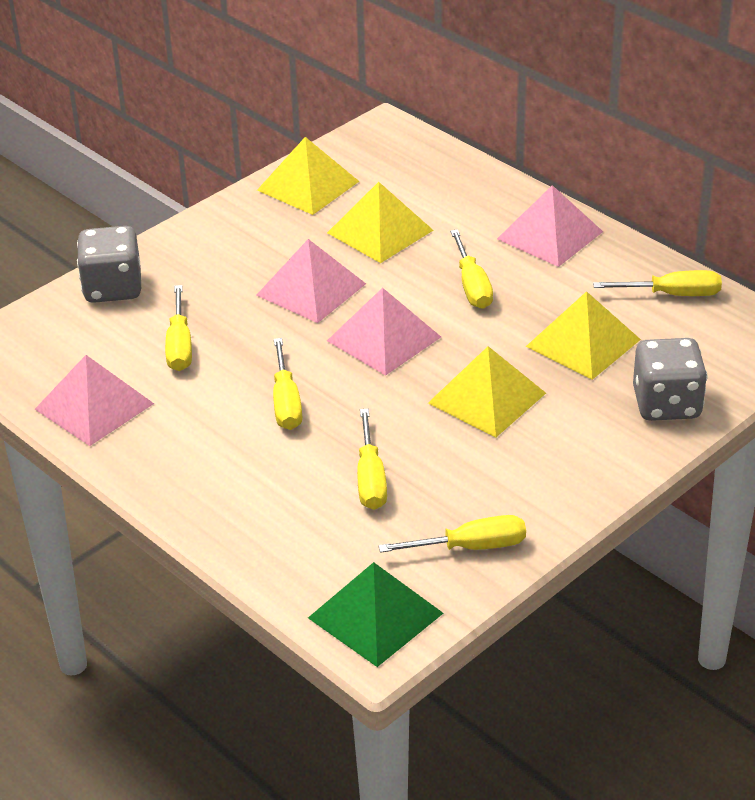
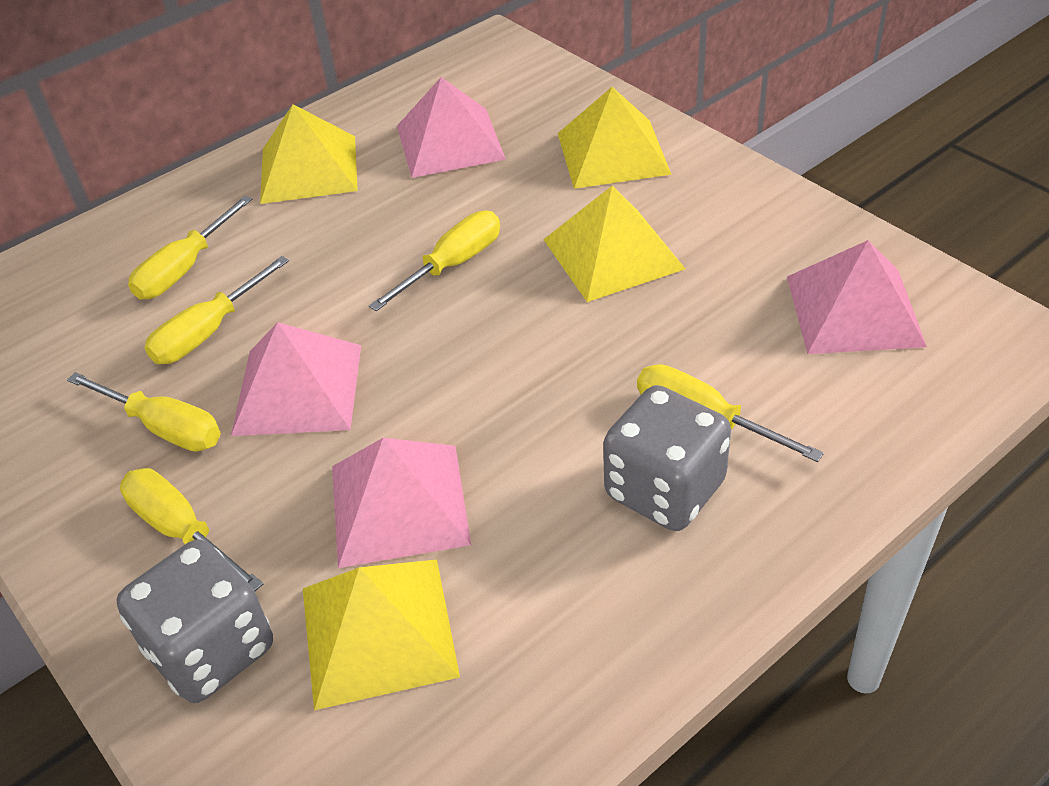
green pyramid: 1 -> 0

